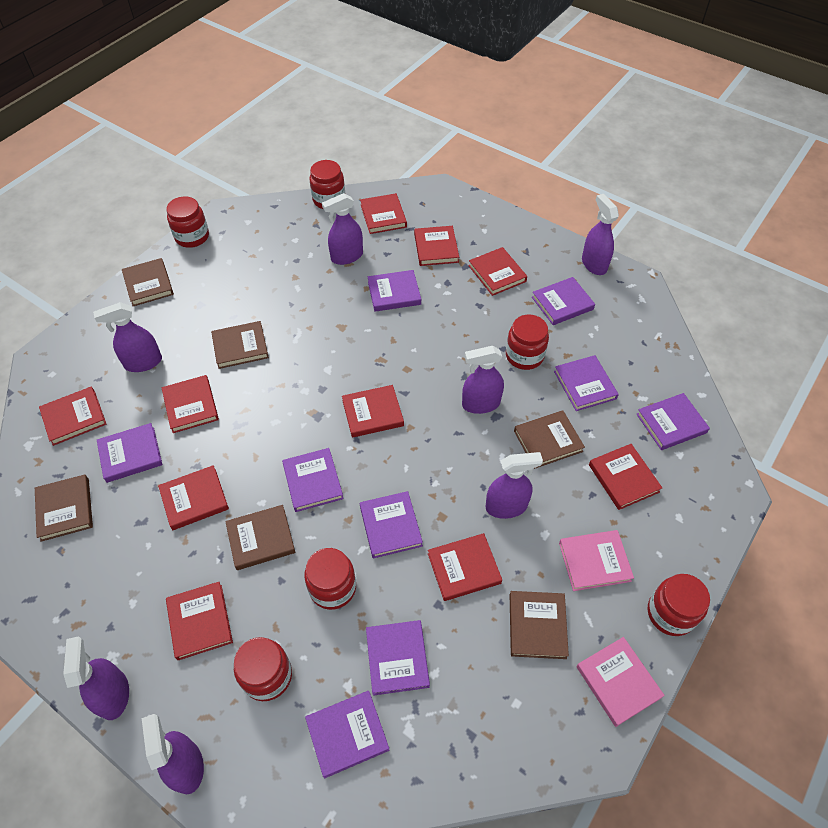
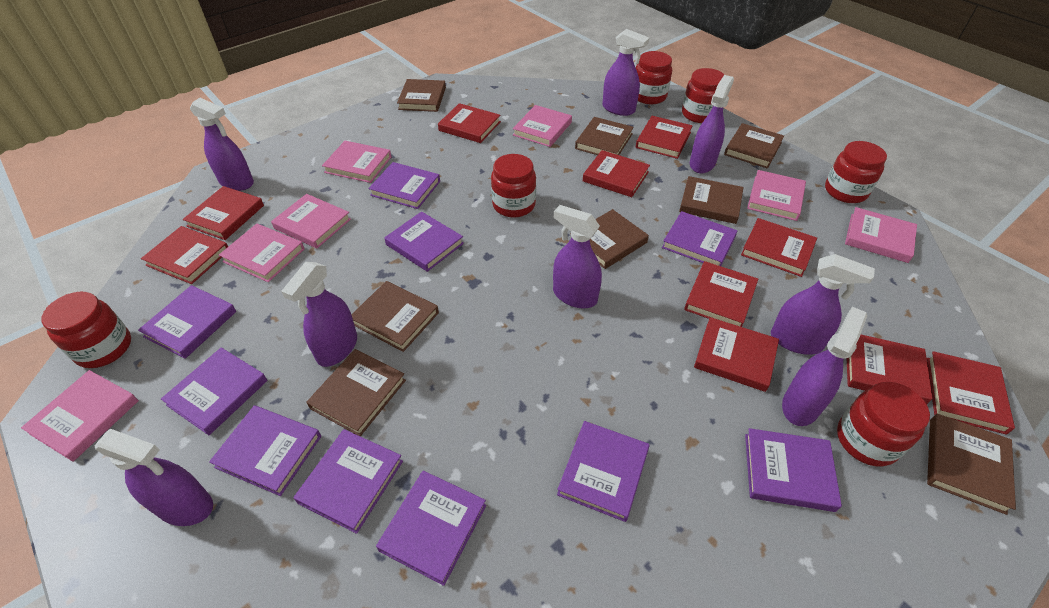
brown book: 6 -> 8
pink book: 2 -> 7
purple book: 9 -> 10
purple spray bottle: 7 -> 8

